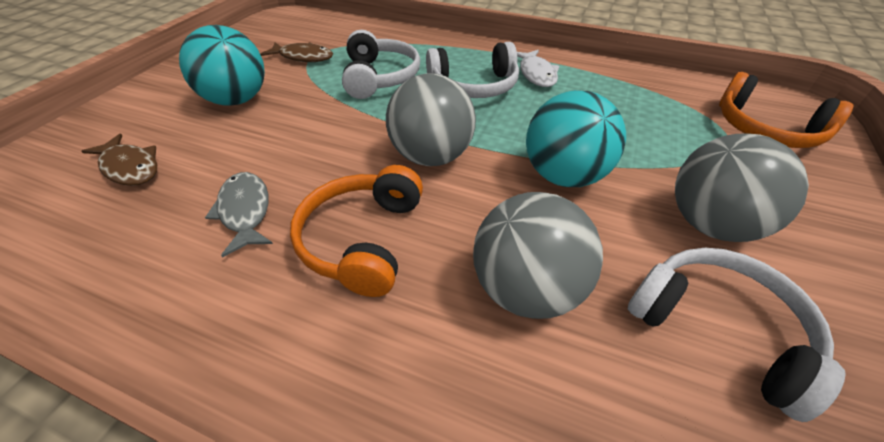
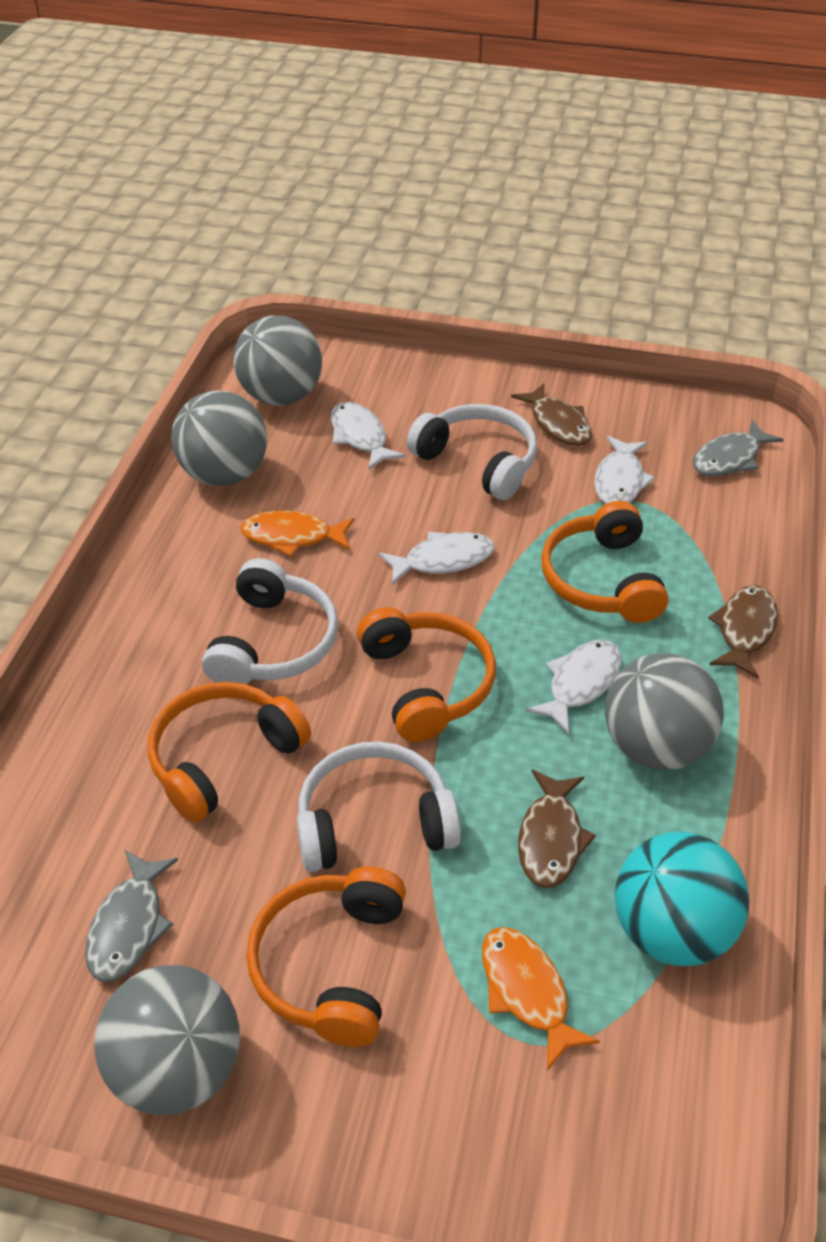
brown fish: 2 -> 3
grey ball: 3 -> 4
grey fish: 1 -> 2
orange fish: 0 -> 2
orange headphones: 2 -> 4
turquoise ball: 2 -> 1
white fish: 1 -> 4

